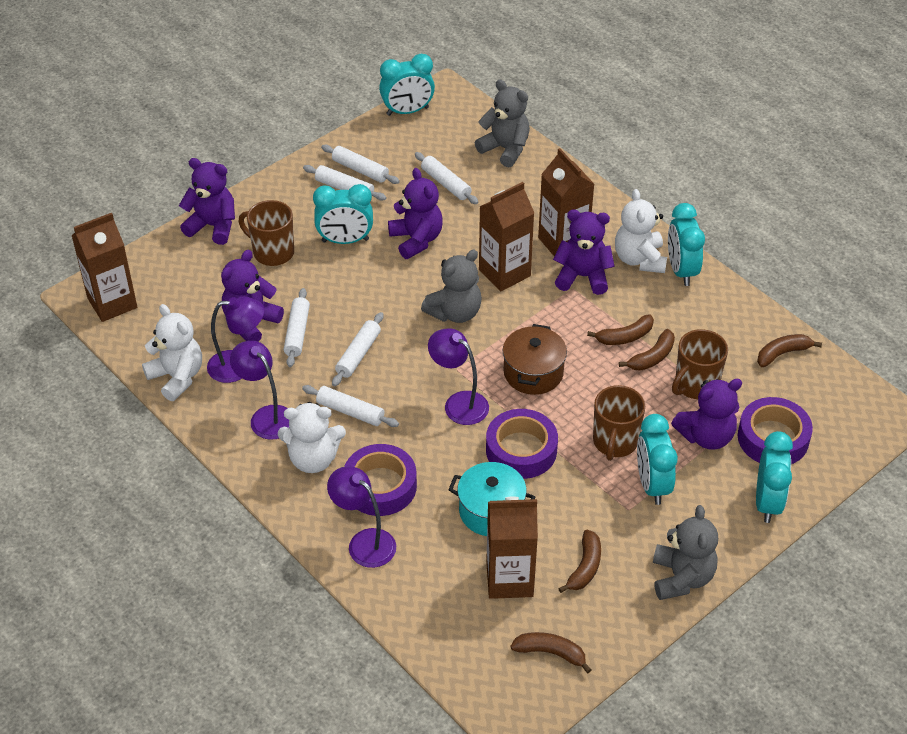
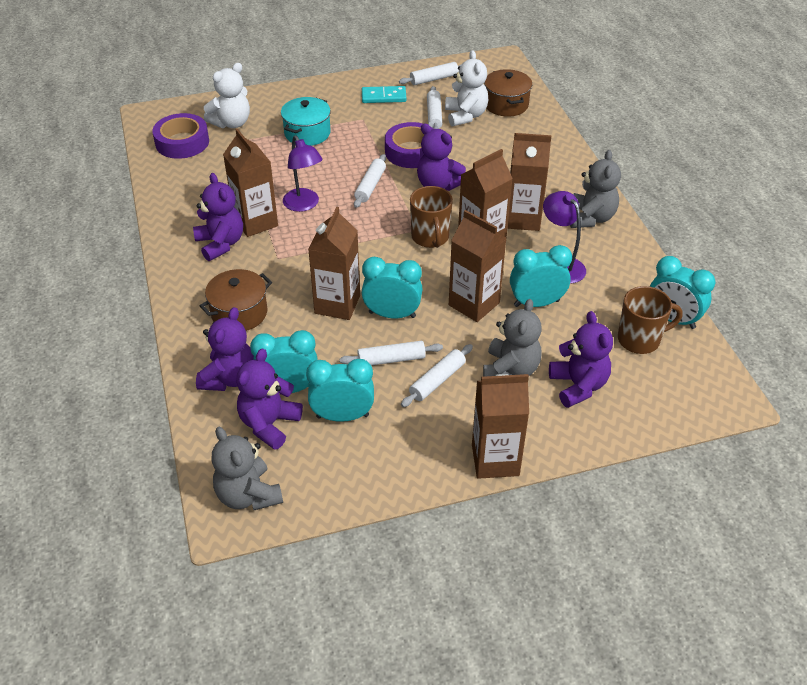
brown banana: 5 -> 0
brown carton: 4 -> 6
brown mug: 3 -> 2
brown pot: 1 -> 2
purple lamp: 4 -> 2
purple tape: 3 -> 2
turquoise domino: 0 -> 1
white rolling pin: 6 -> 5
white teddy bear: 3 -> 2

